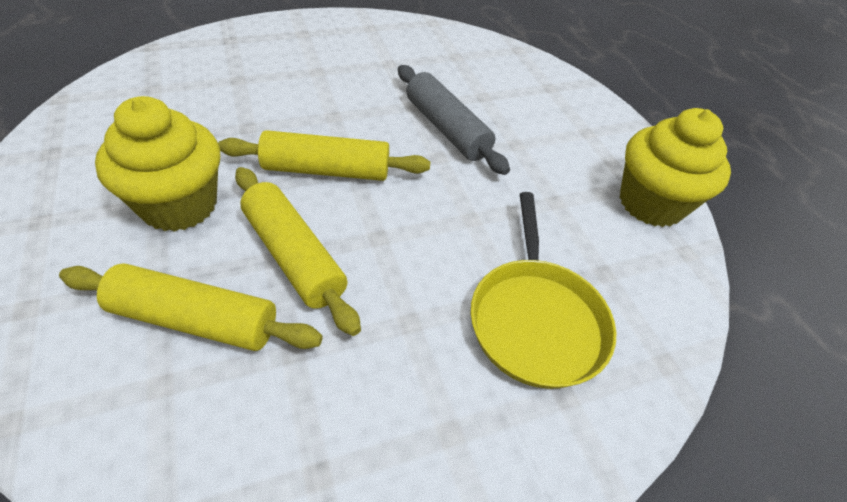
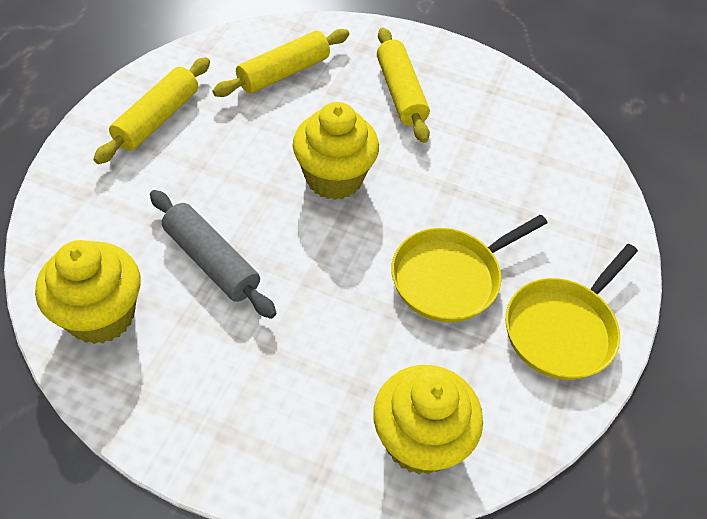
yellow cupcake: 2 -> 3
yellow pan: 1 -> 2

